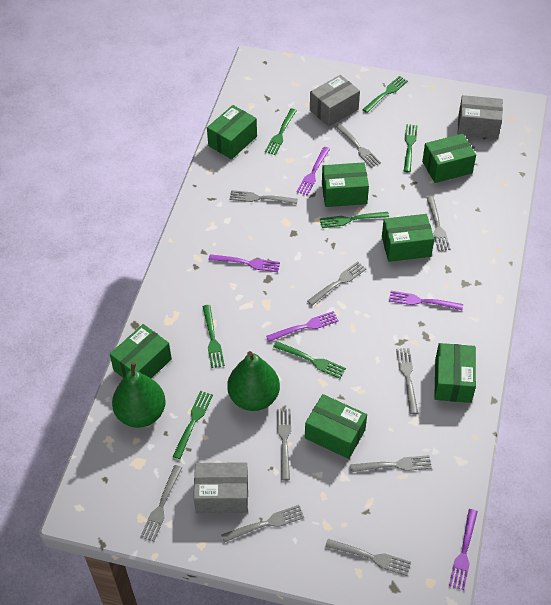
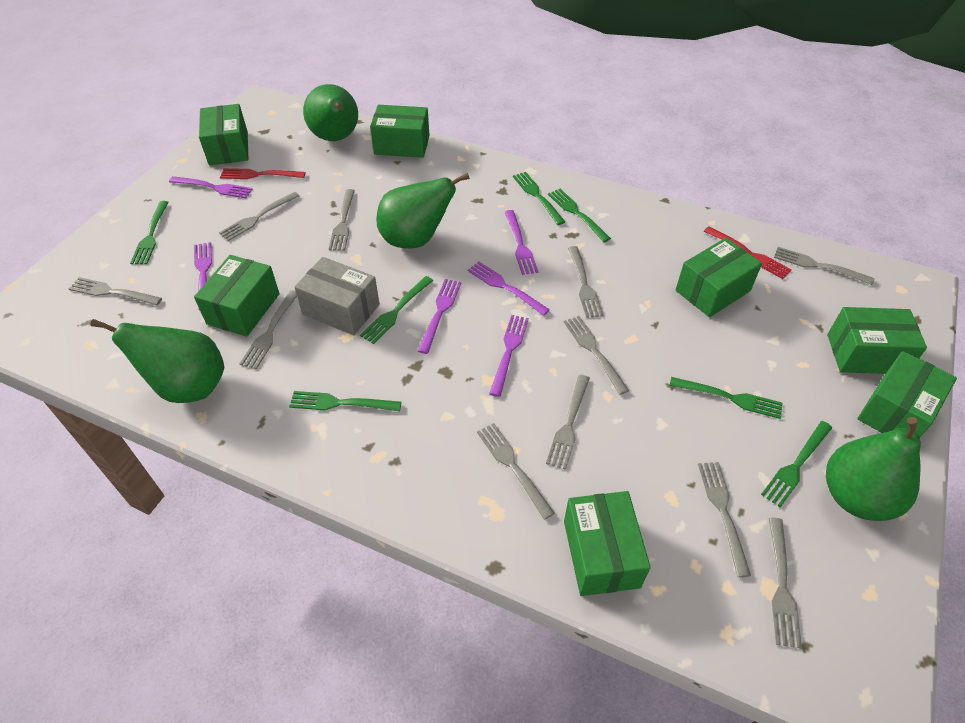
green pear: 2 -> 4
grey box: 3 -> 1
grey fork: 10 -> 11
purple fork: 5 -> 6
red fork: 0 -> 2

